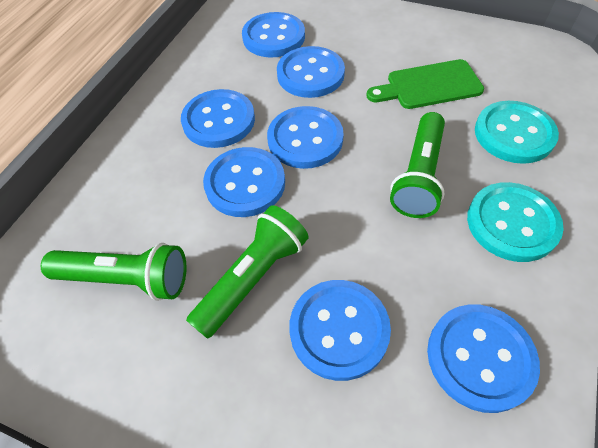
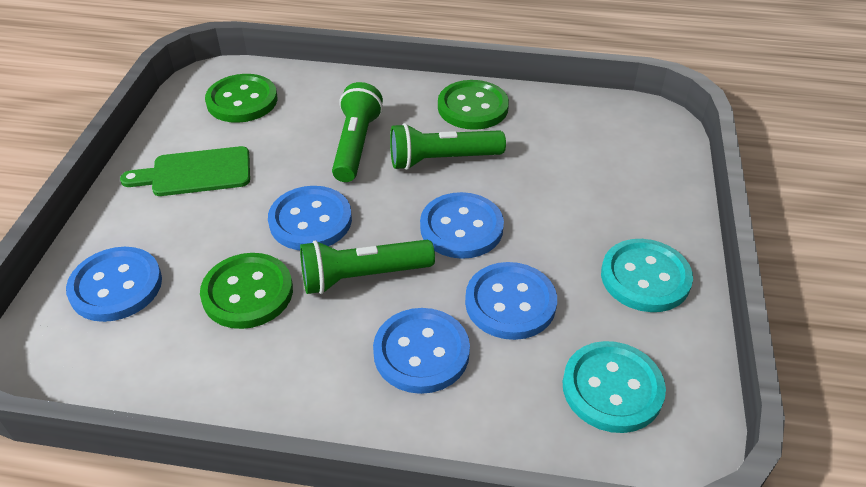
blue button: 7 -> 5
green button: 0 -> 3

